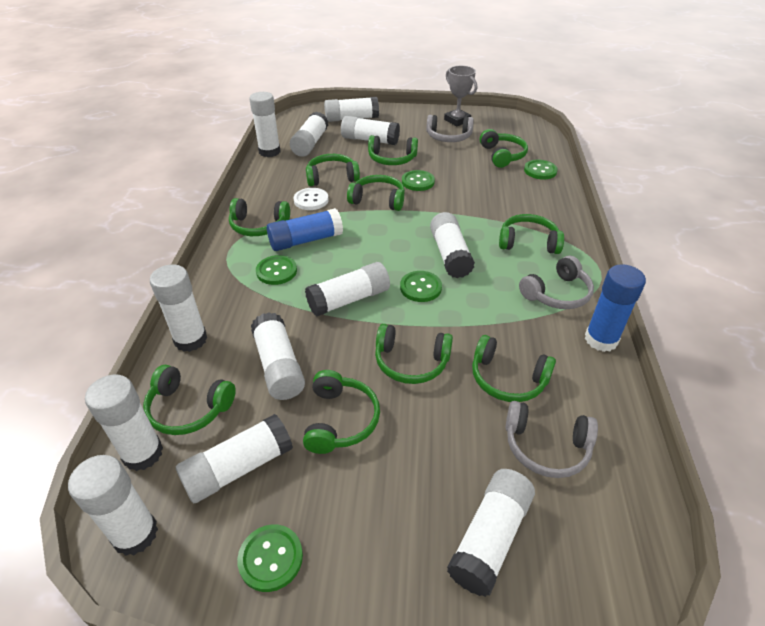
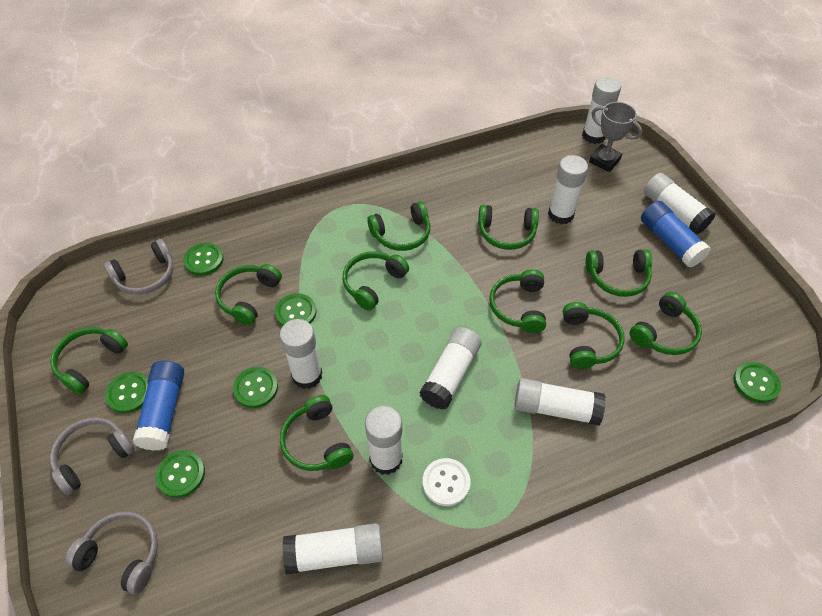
green button: 5 -> 6
white glue stick: 12 -> 8

